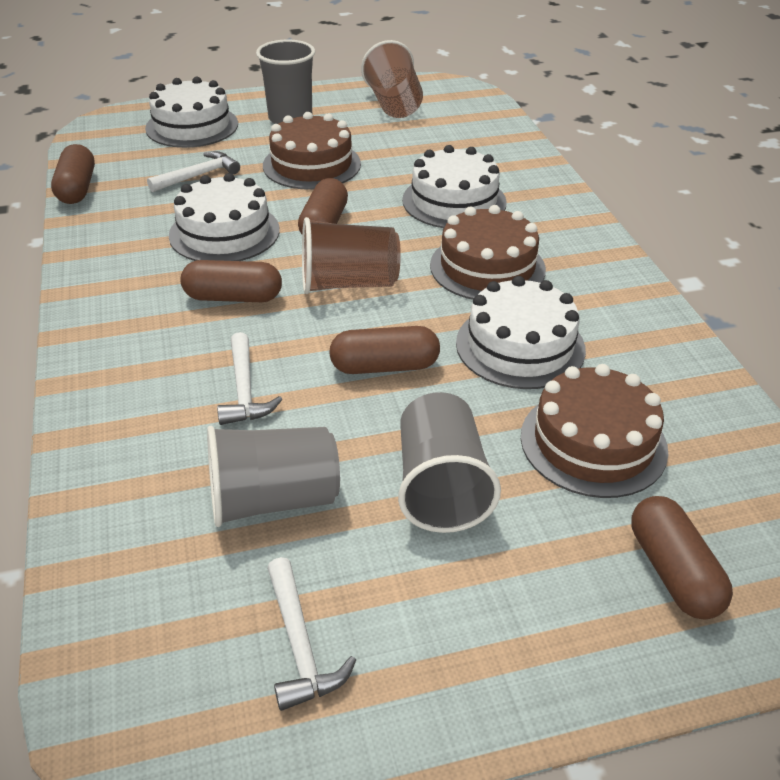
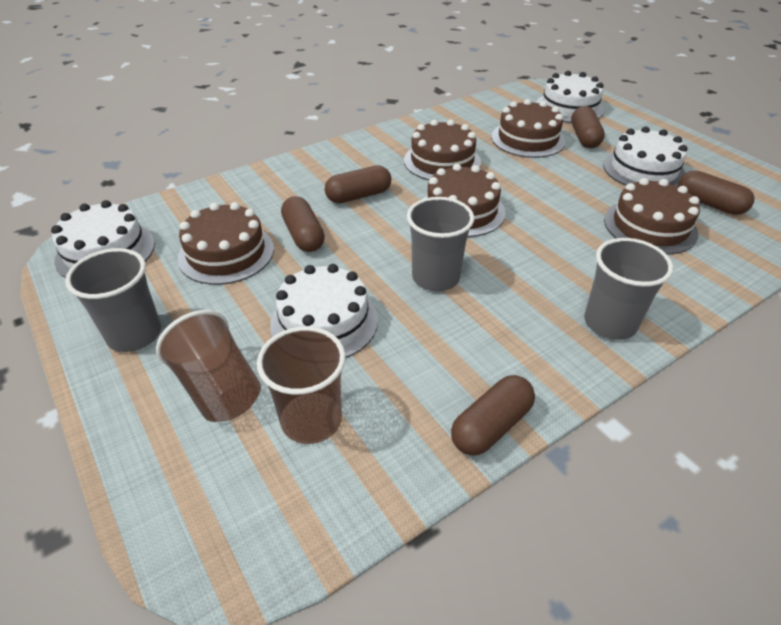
brown cake: 3 -> 5
white hammer: 3 -> 0

